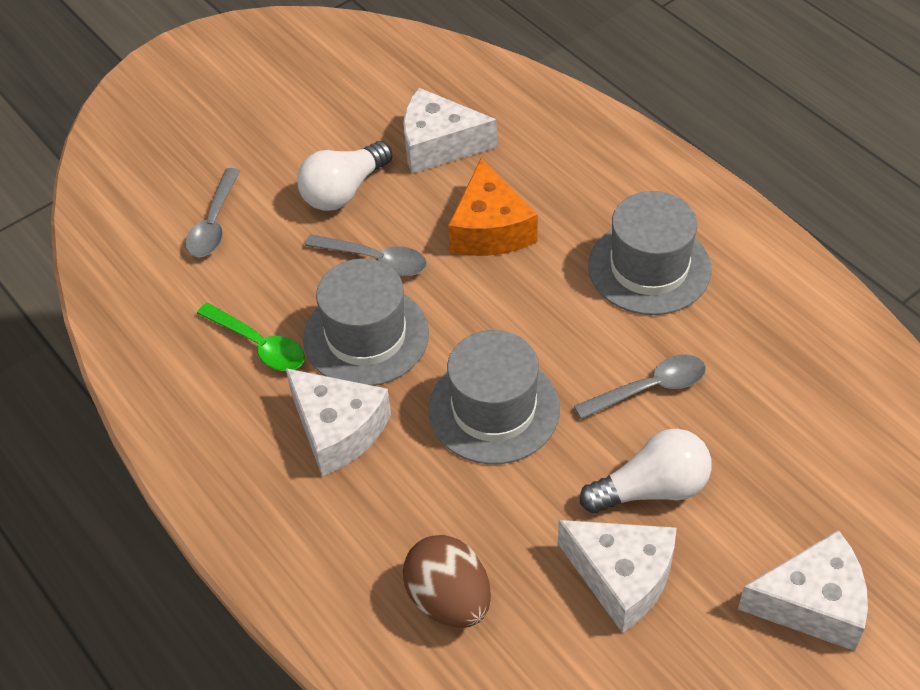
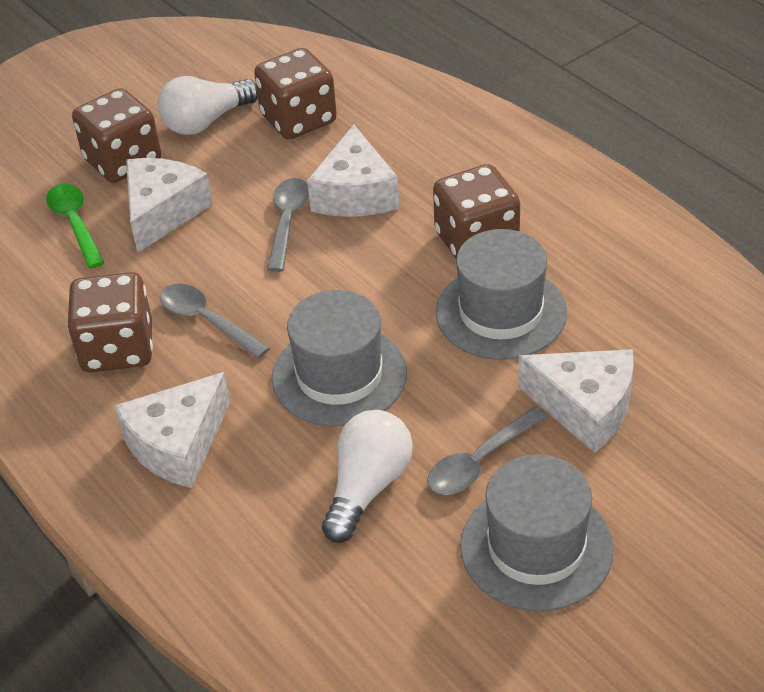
brown dice: 0 -> 4
brown egg: 1 -> 0
orange cheese: 1 -> 0

